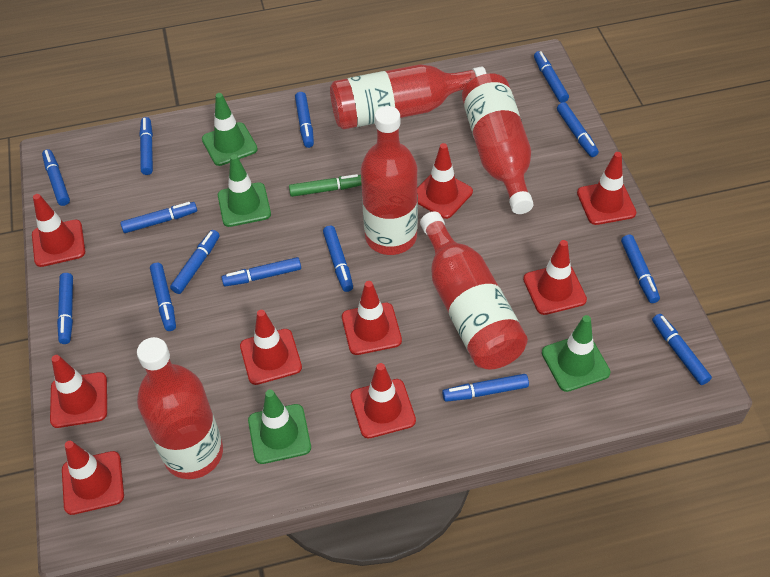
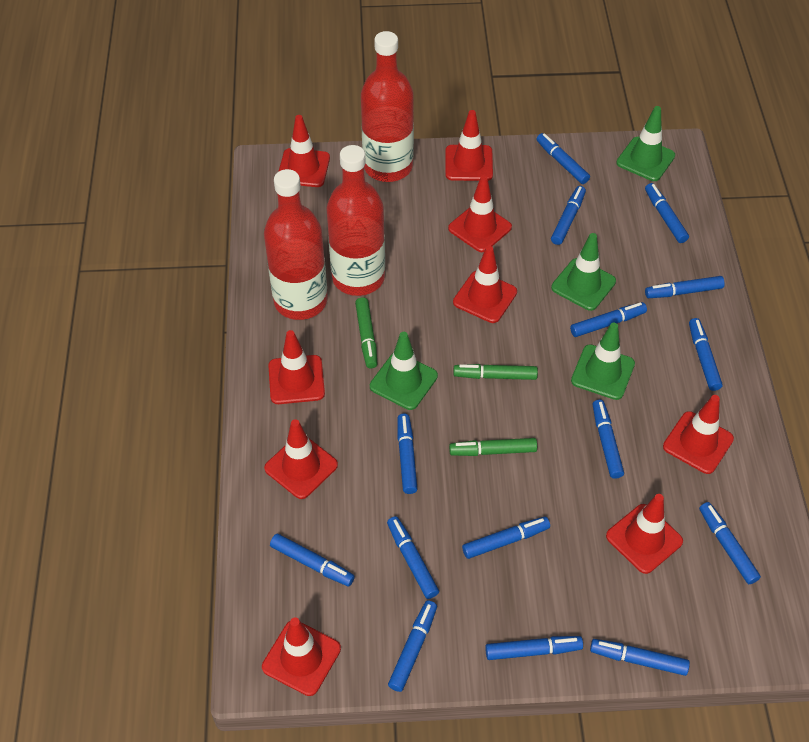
blue marker: 14 -> 15
green marker: 1 -> 3
red bottle: 5 -> 3

